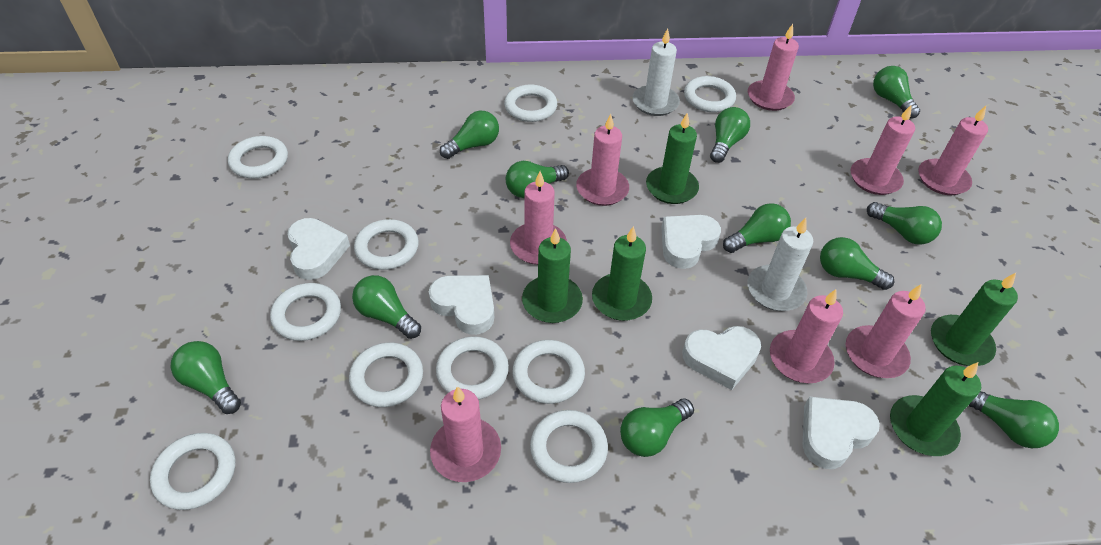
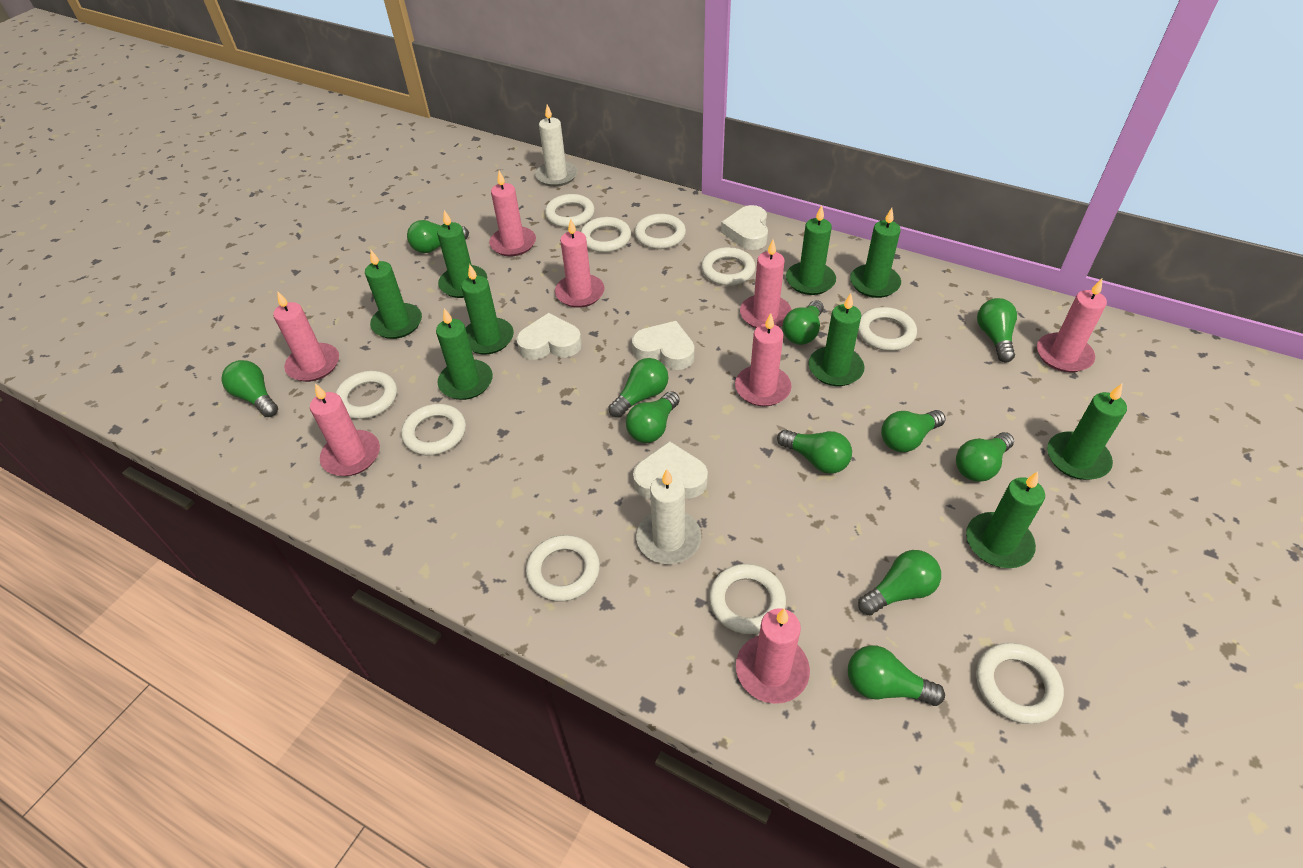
green candle: 5 -> 9
white heart: 5 -> 4

